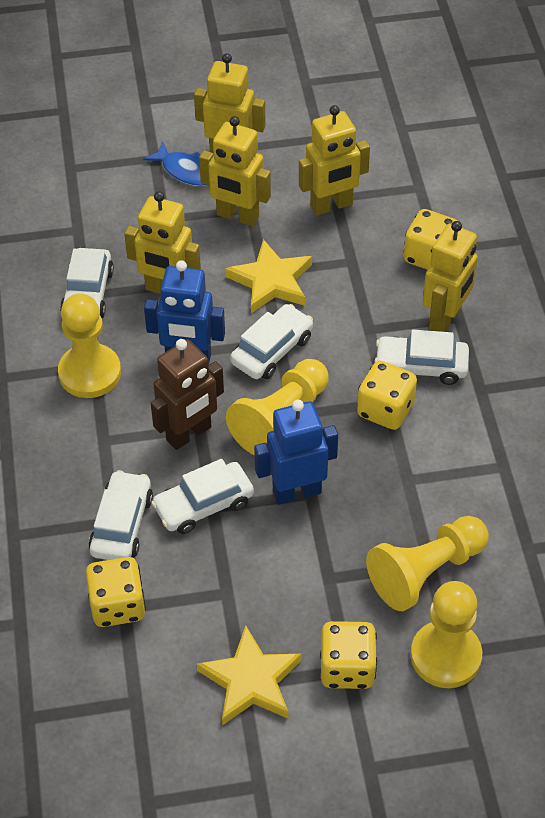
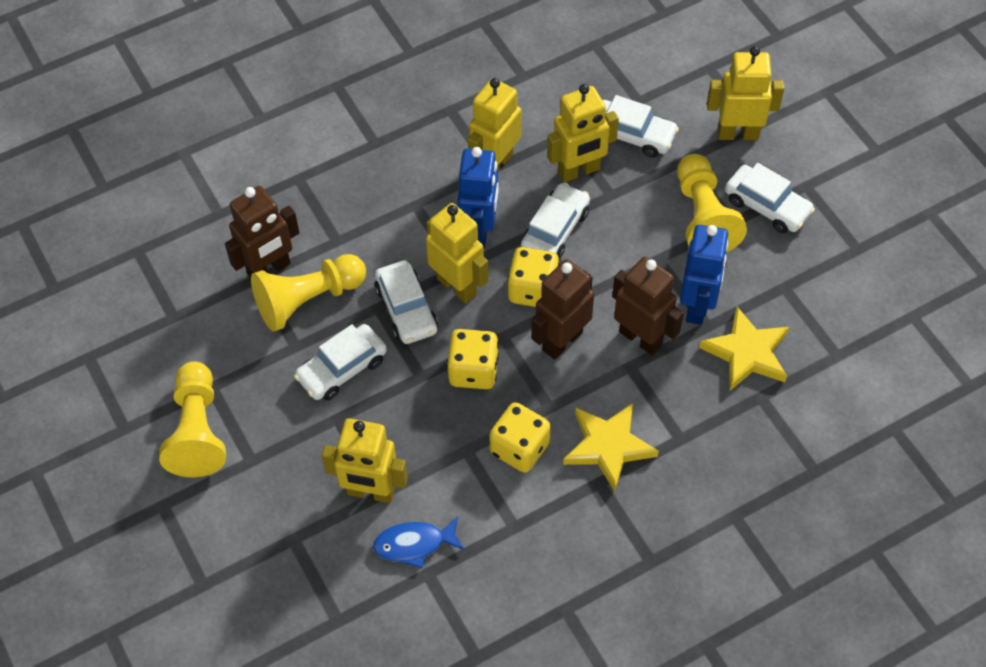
brown robot: 1 -> 3
yellow dice: 4 -> 3
yellow pawn: 4 -> 3

